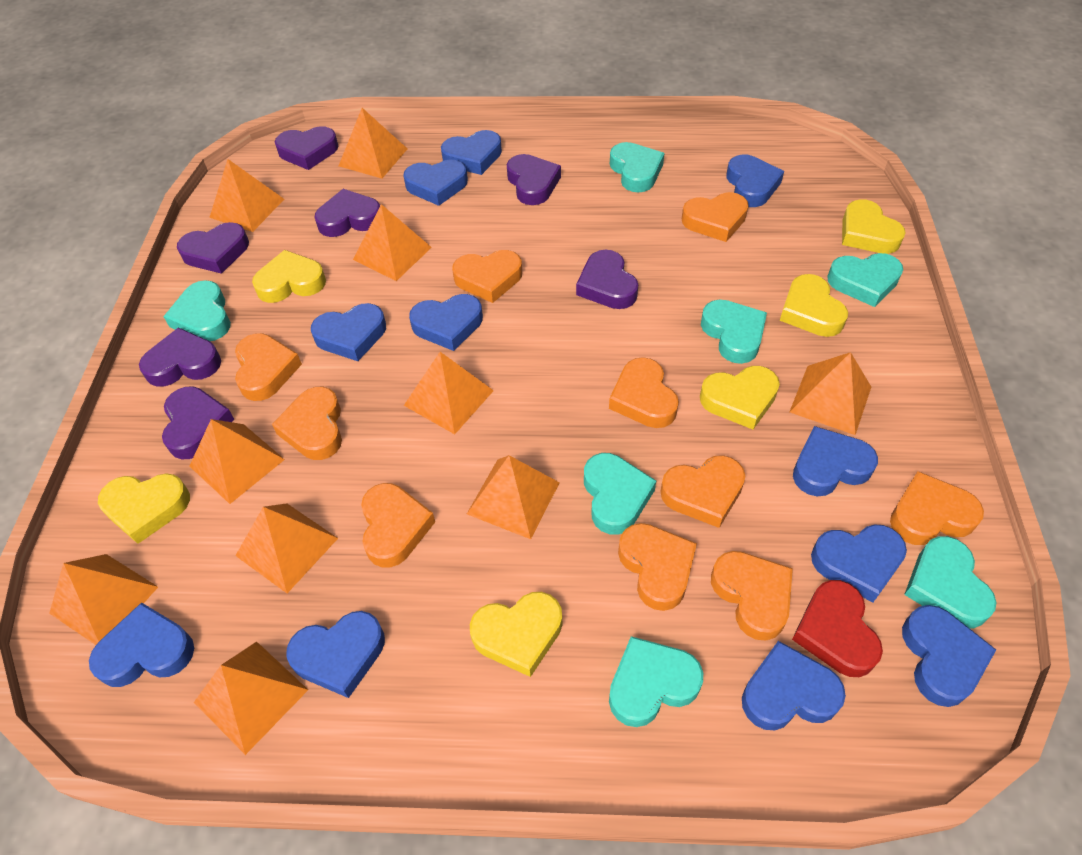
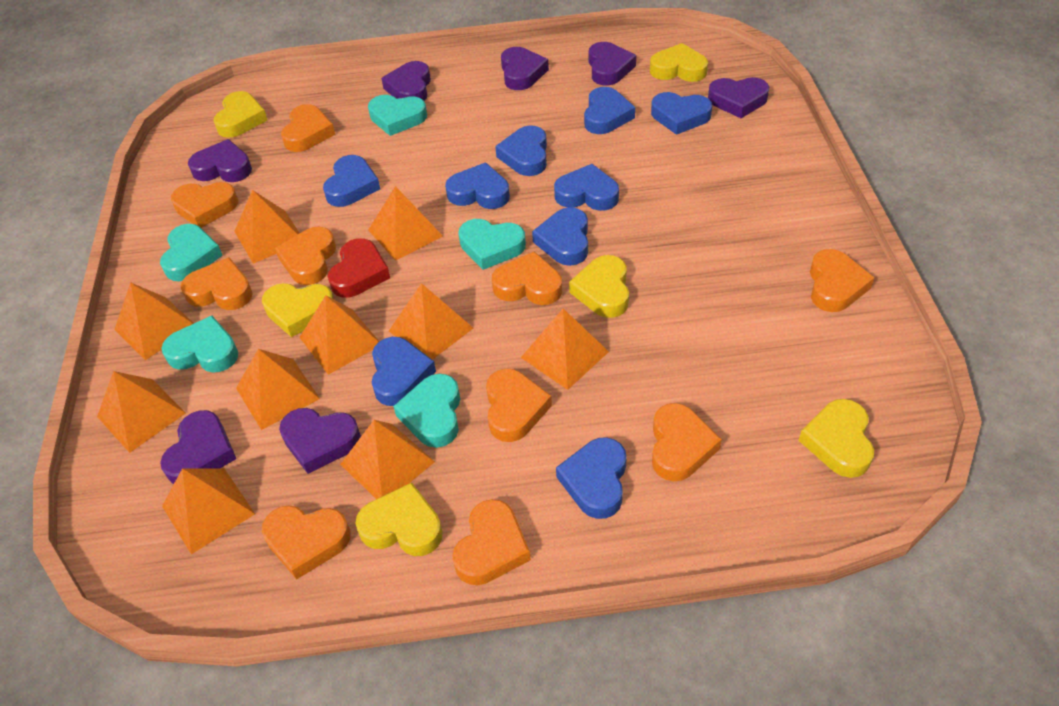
blue heart: 11 -> 9
turquoise heart: 7 -> 5

